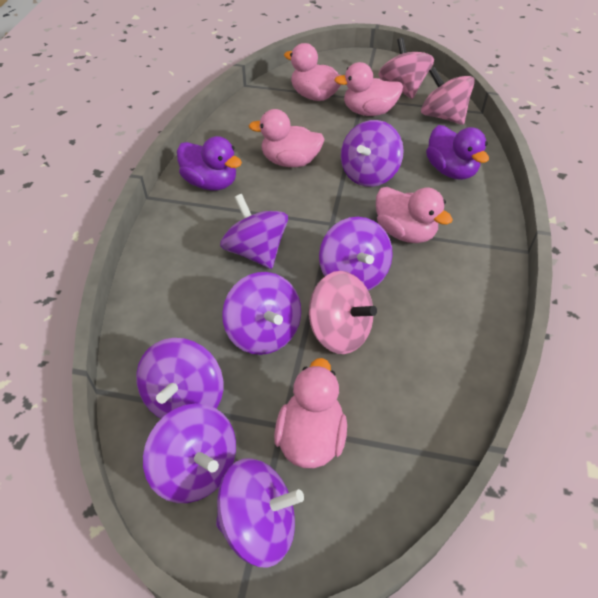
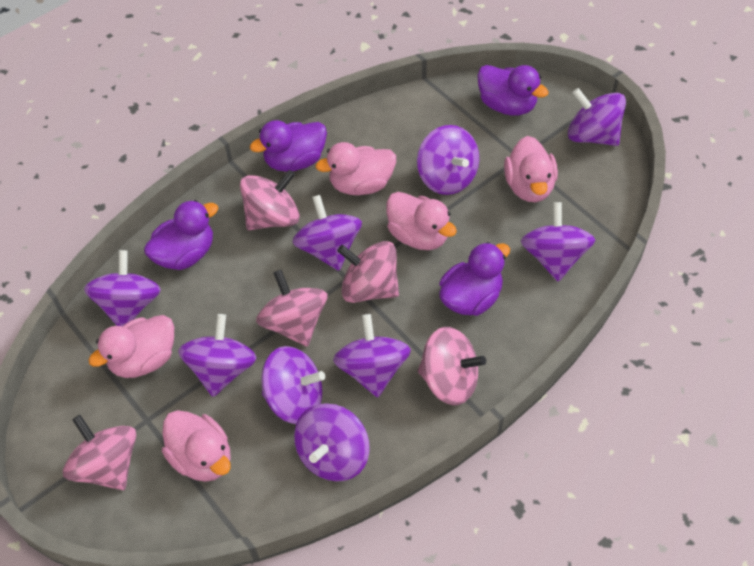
pink spinning top: 3 -> 5
purple duck: 2 -> 4
purple spinning top: 7 -> 9

